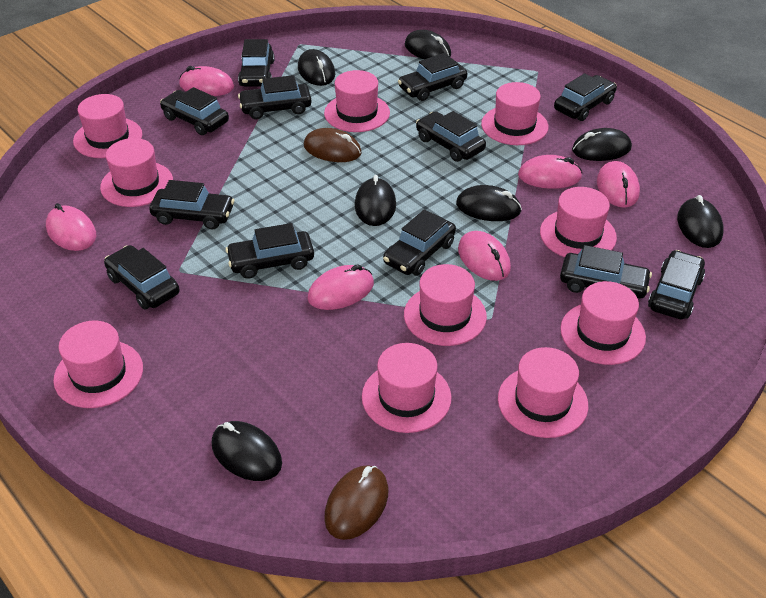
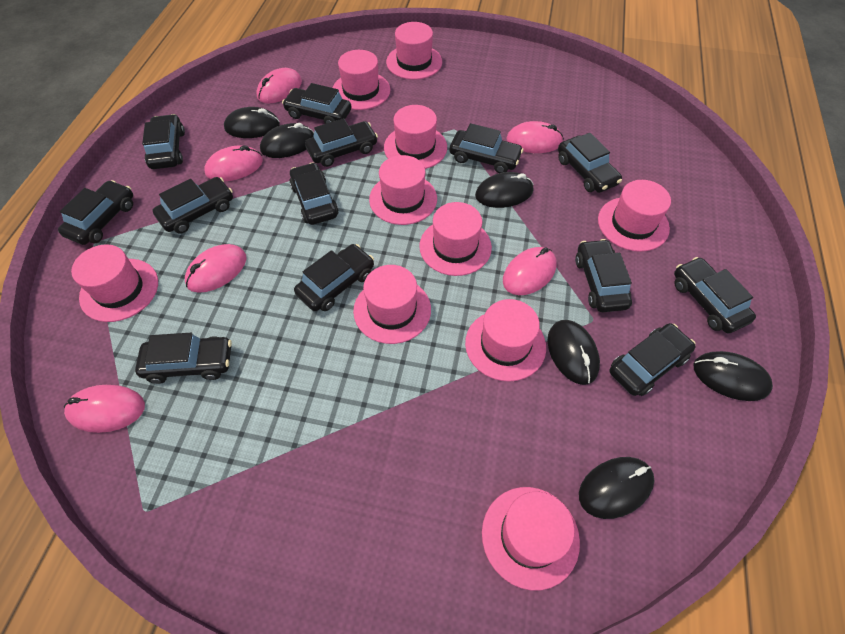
black car: 12 -> 13
black mouse: 7 -> 6
brown mouse: 2 -> 0

